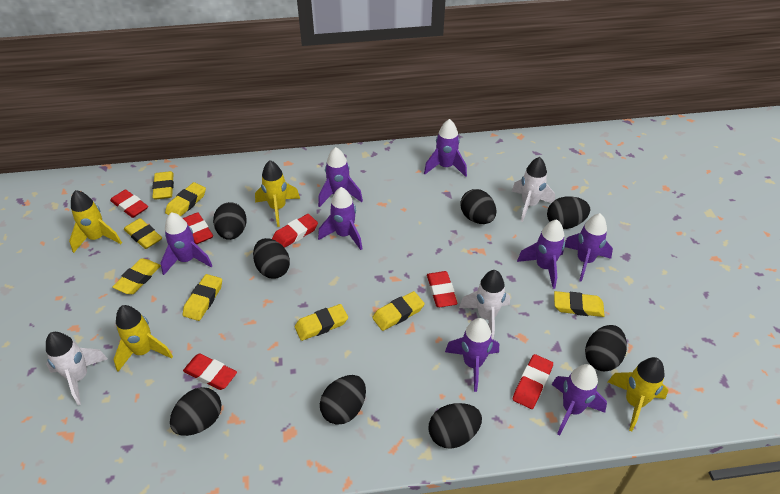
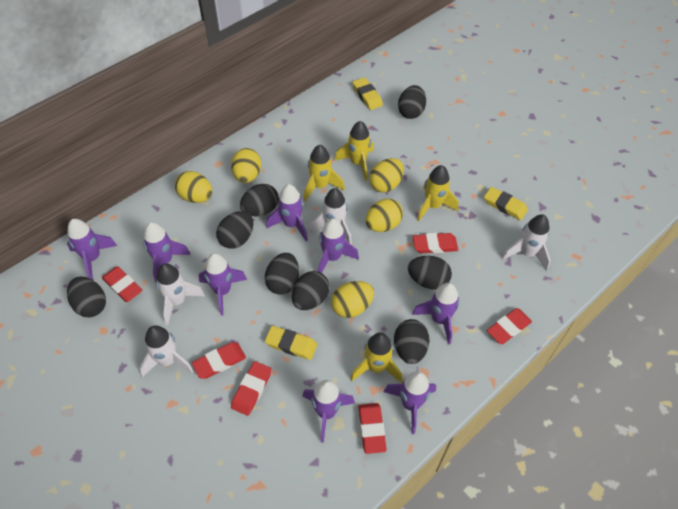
white rocket: 3 -> 4
yellow egg: 0 -> 5
yellow eraser: 8 -> 3

